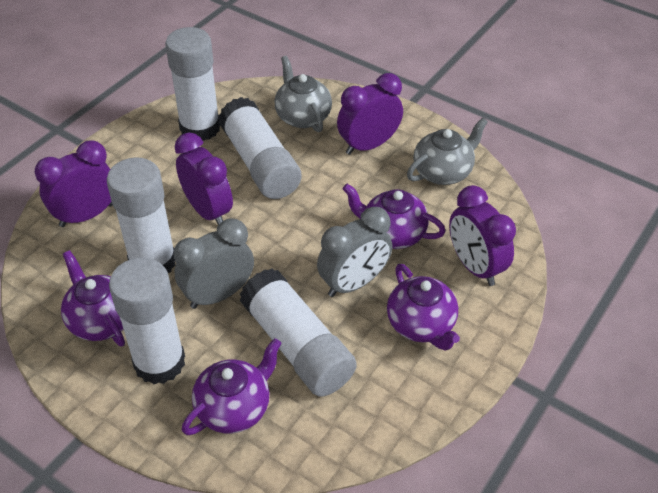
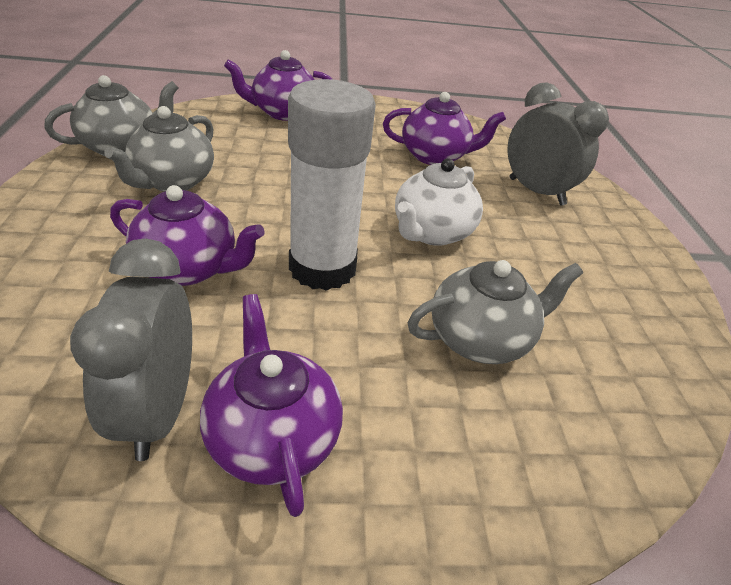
grey teapot: 2 -> 3
purple clock: 4 -> 0
white glue stick: 5 -> 1
white teapot: 0 -> 1

